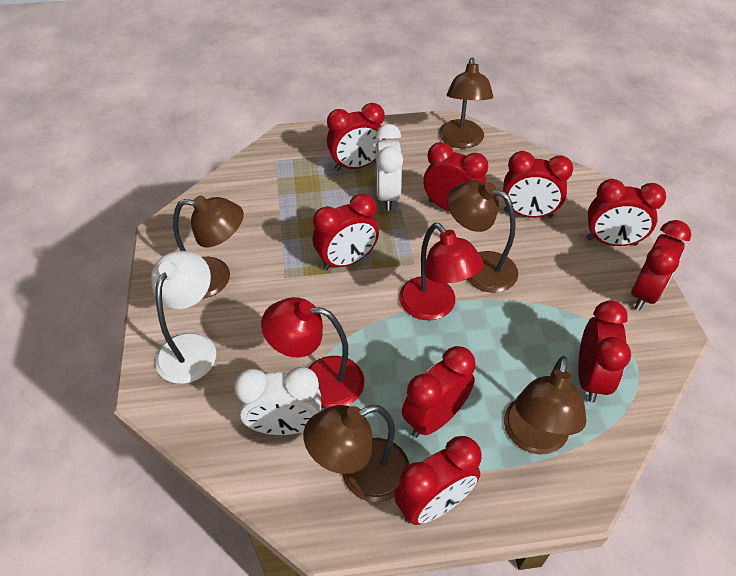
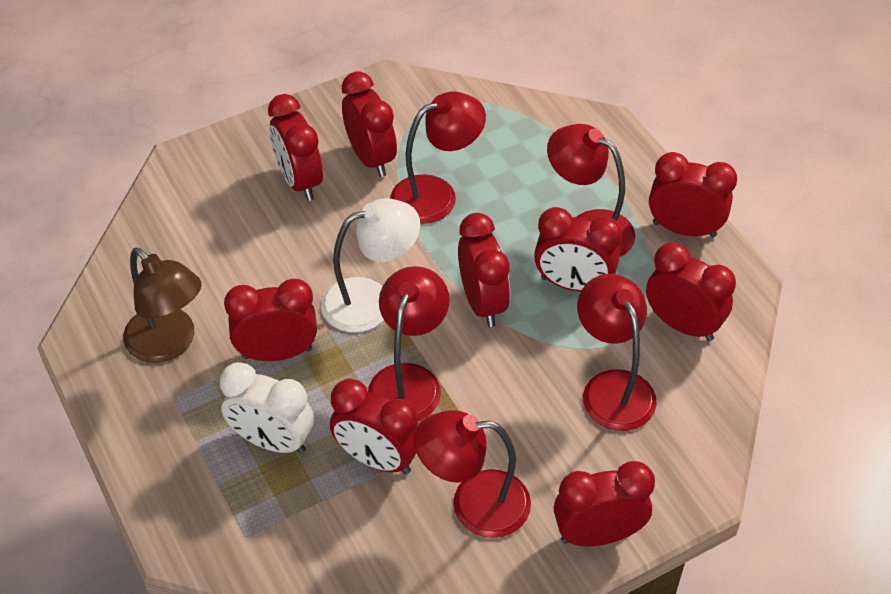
brown lamp: 5 -> 1
red lamp: 2 -> 5
white clock: 2 -> 1

